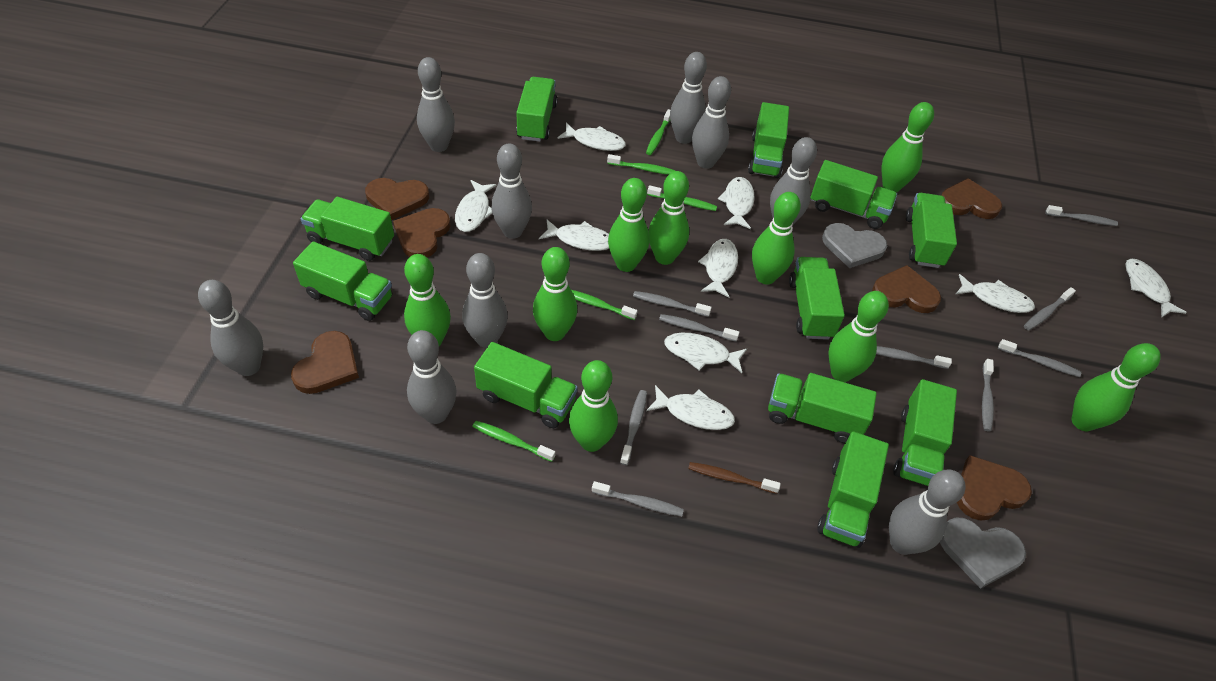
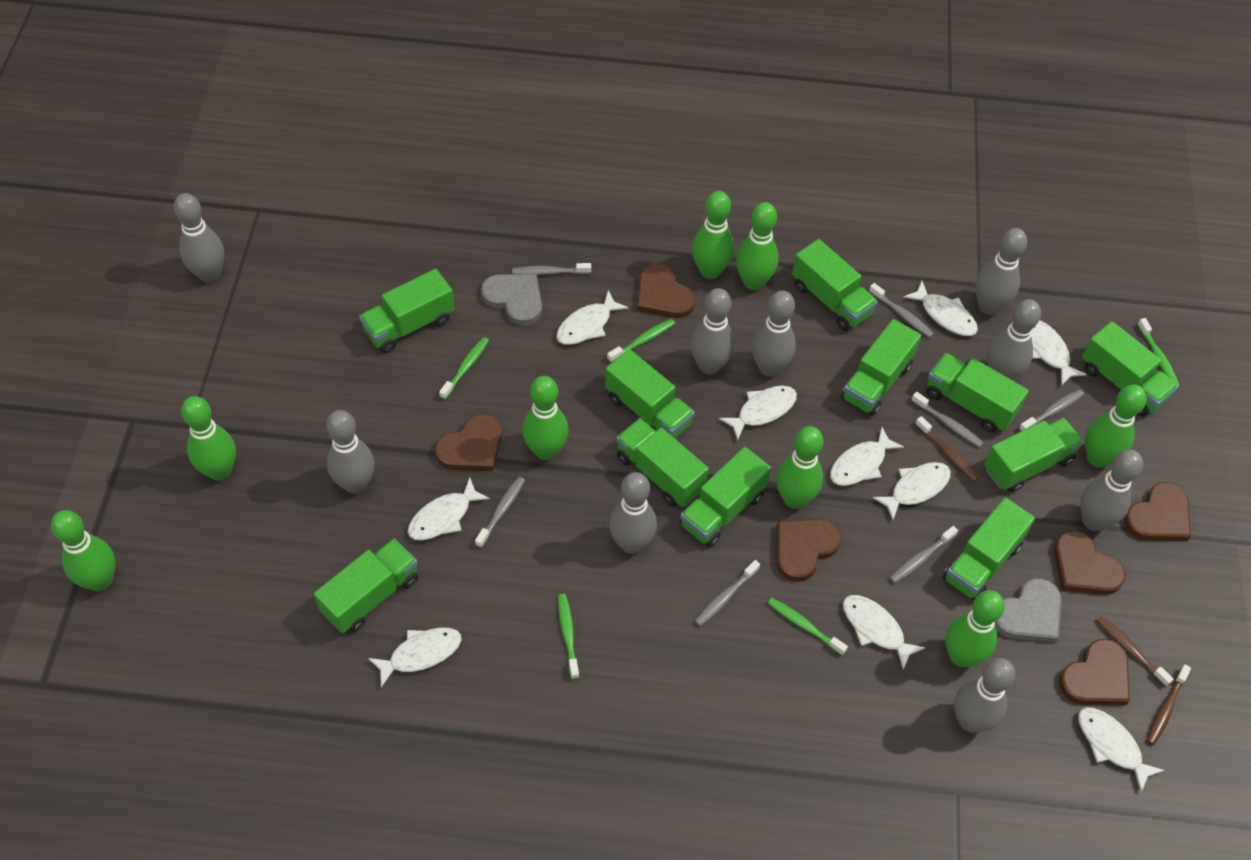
brown toothbrush: 1 -> 3
green bowling pin: 9 -> 8
grey toothbrush: 9 -> 7
white fish: 9 -> 10

